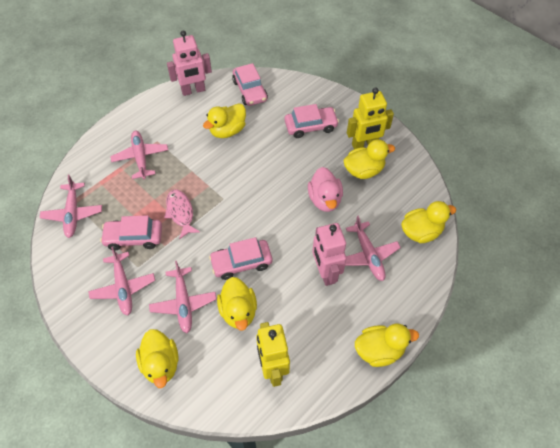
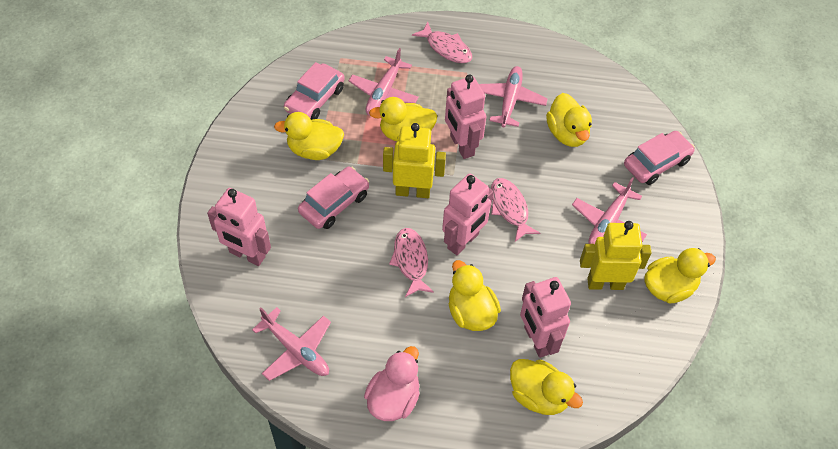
pink car: 4 -> 3
pink fish: 1 -> 3
pink plane: 5 -> 4
pink robot: 2 -> 4

